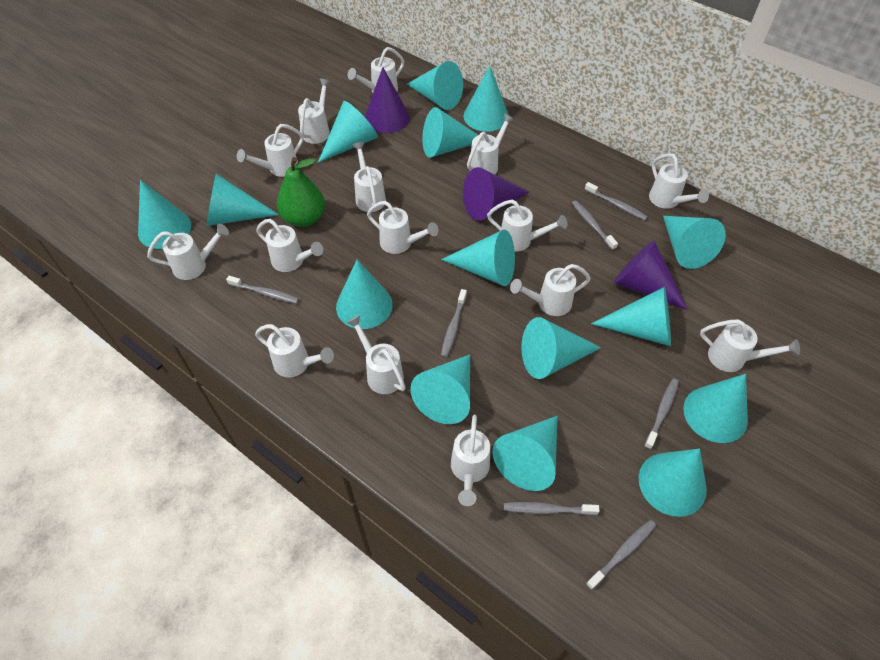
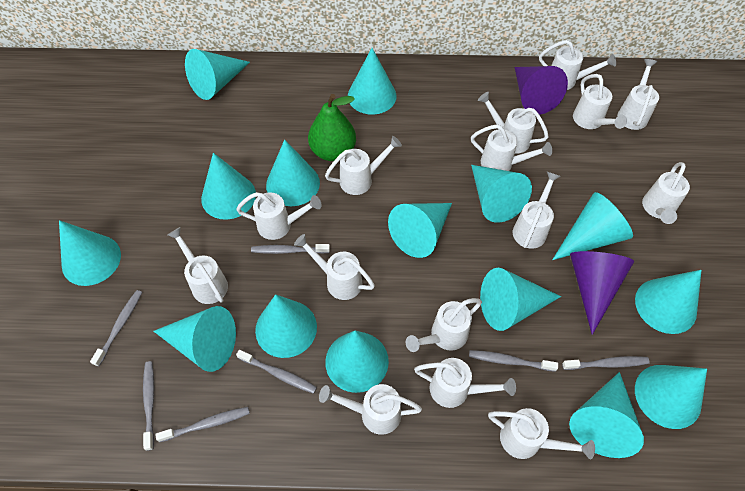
purple cone: 3 -> 2

